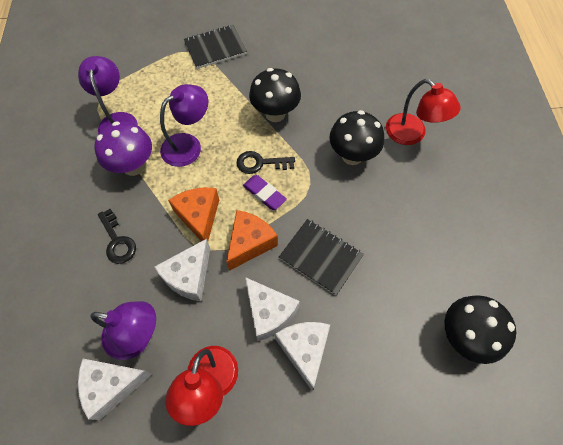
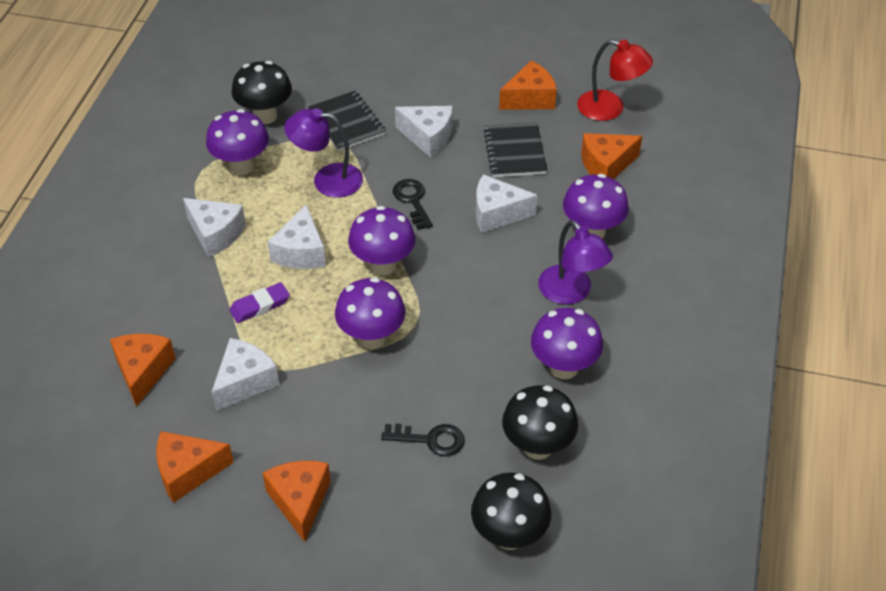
orange cheese: 2 -> 5
purple lamp: 3 -> 2
purple mushroom: 1 -> 5
red lamp: 2 -> 1
white cheese: 4 -> 5

